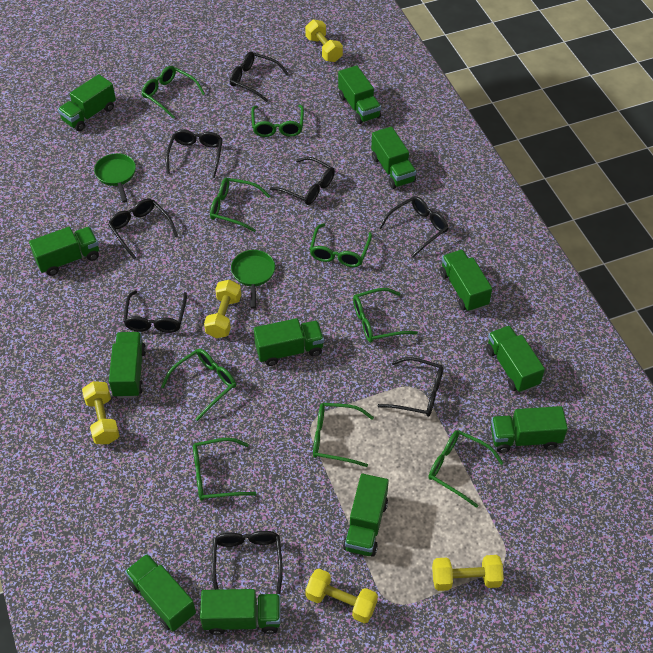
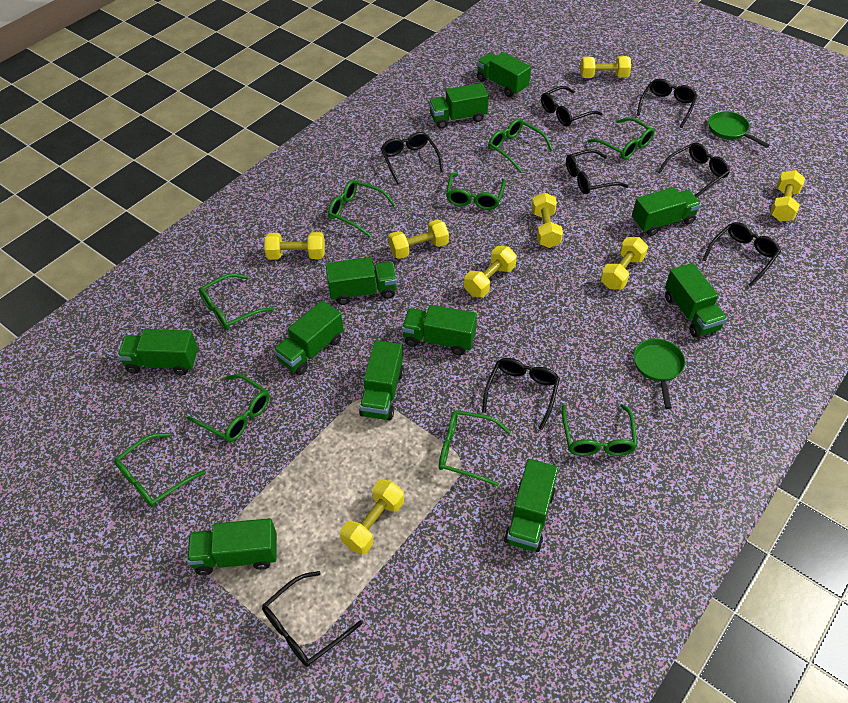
green truck: 12 -> 11
yellow dumbbell: 5 -> 8

